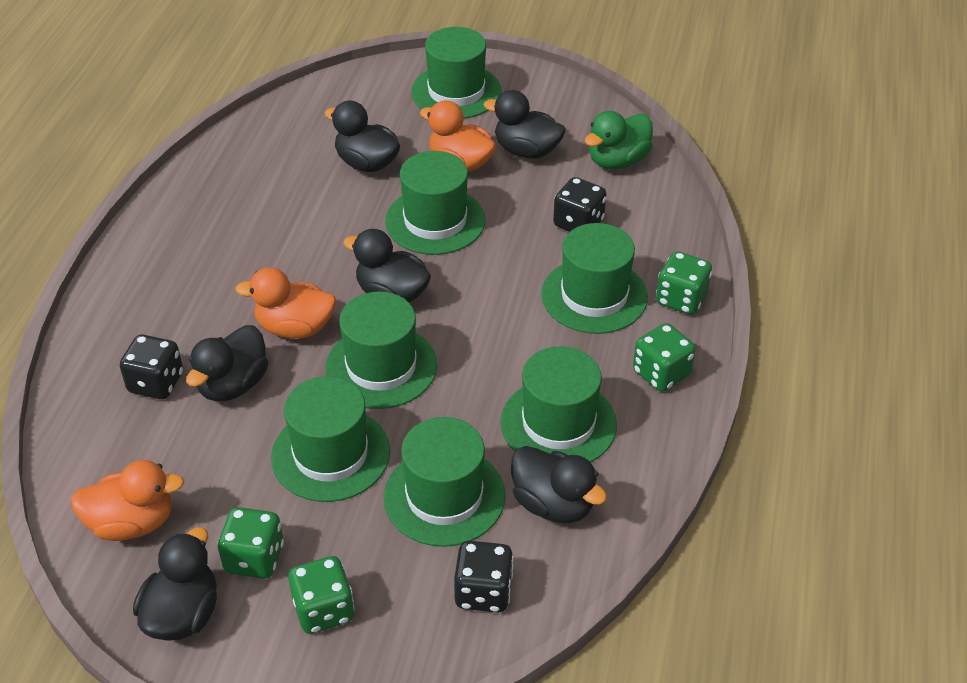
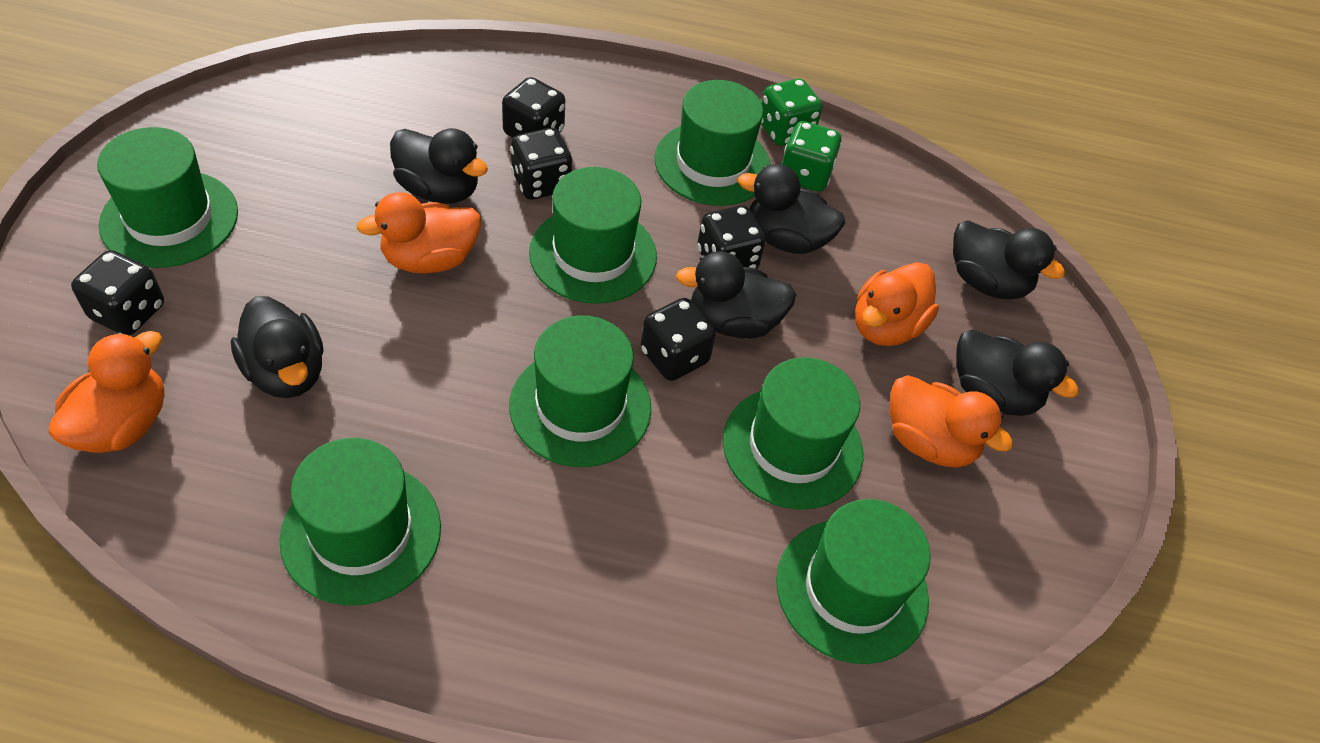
black dice: 3 -> 5
green dice: 4 -> 2
green duck: 1 -> 0
orange duck: 3 -> 4

